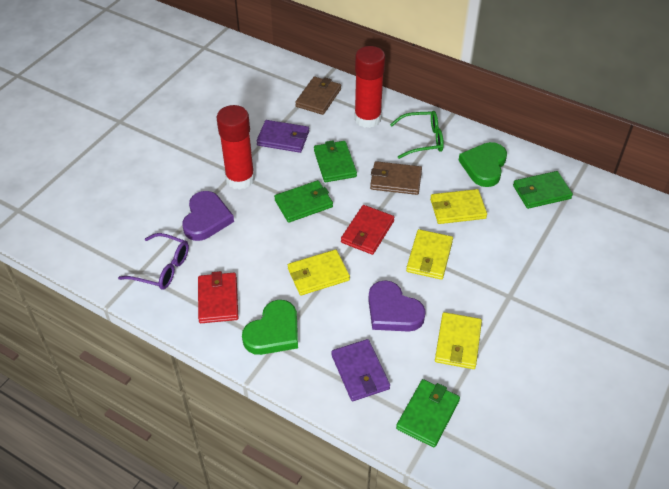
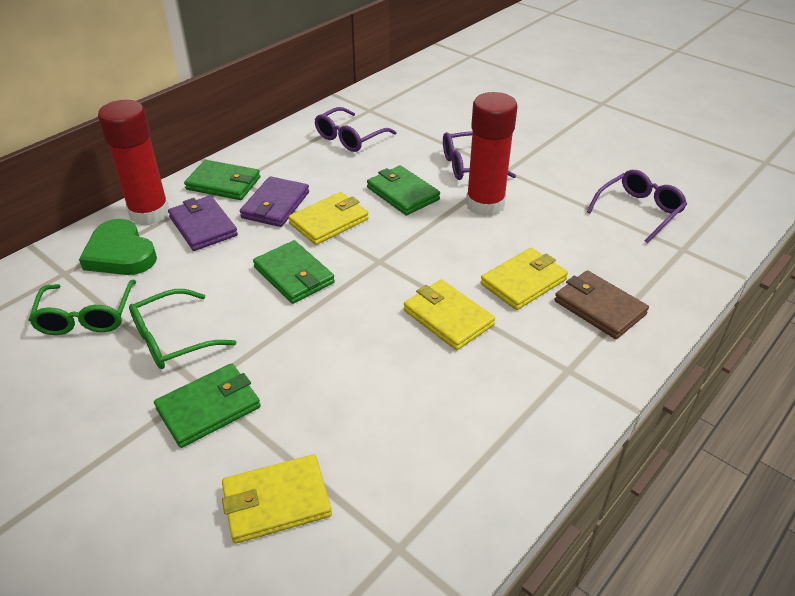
brown wallet: 2 -> 1
green glasses: 1 -> 2
green heart: 2 -> 1
purple glasses: 1 -> 3
purple heart: 2 -> 0
red wallet: 2 -> 0

